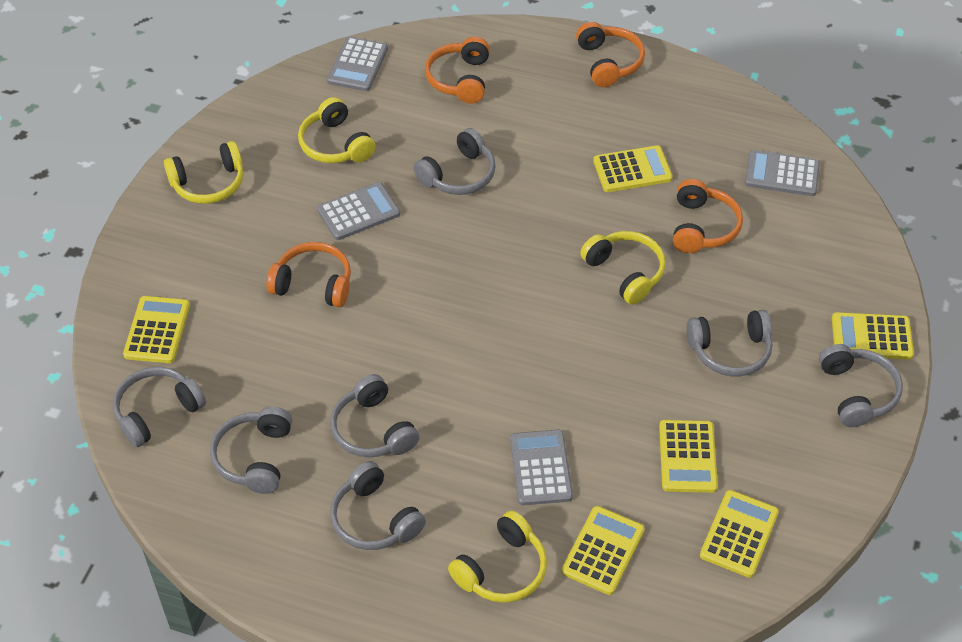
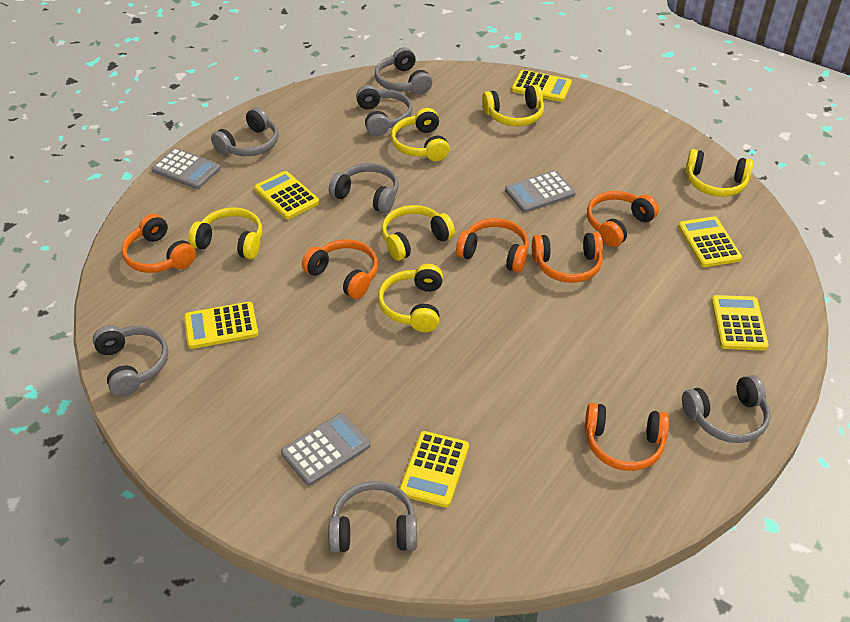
grey calculator: 4 -> 3
orange headphones: 4 -> 6
yellow headphones: 4 -> 6

